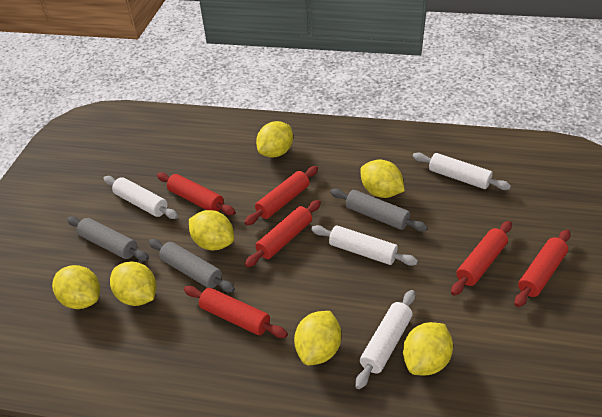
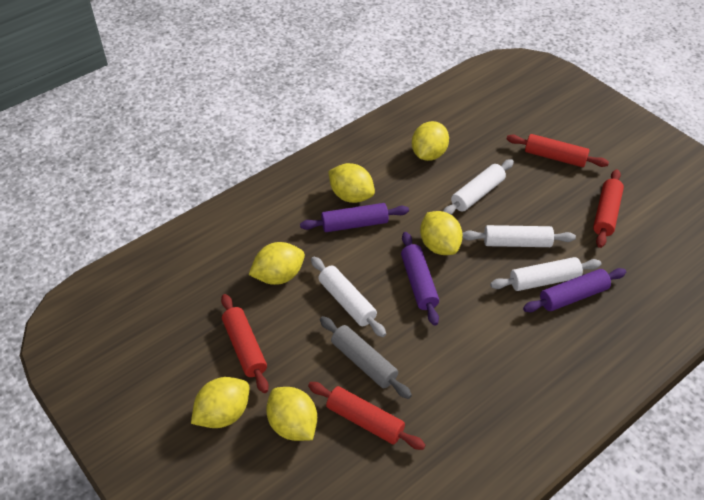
grey rolling pin: 3 -> 1
purple rolling pin: 0 -> 3
red rolling pin: 6 -> 4
yellow lemon: 7 -> 6

